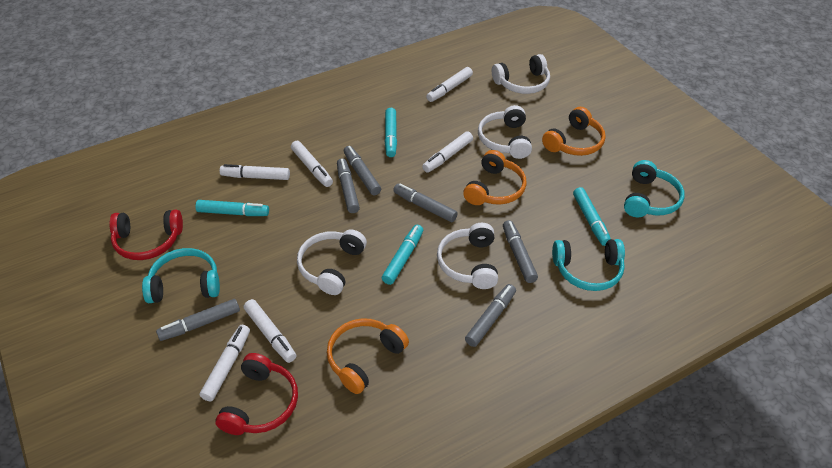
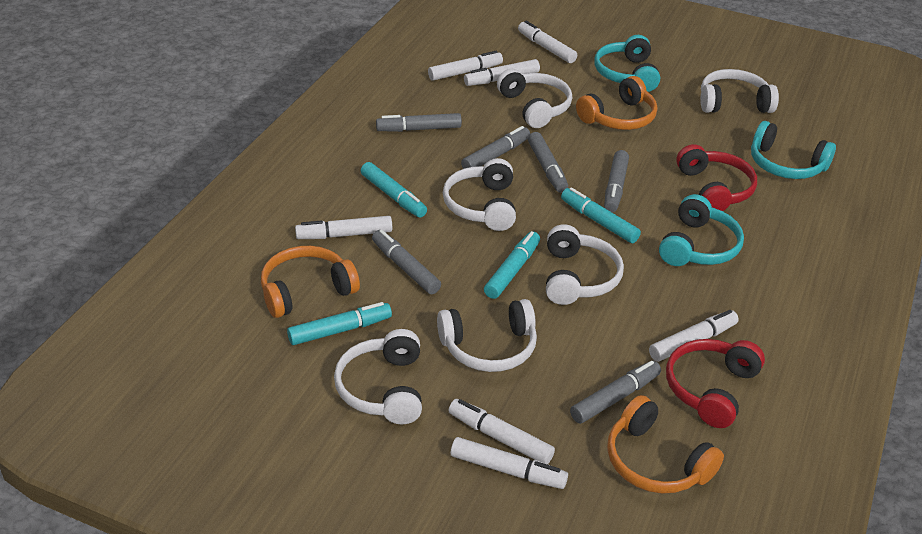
white headphones: 4 -> 6
white marker: 6 -> 7

